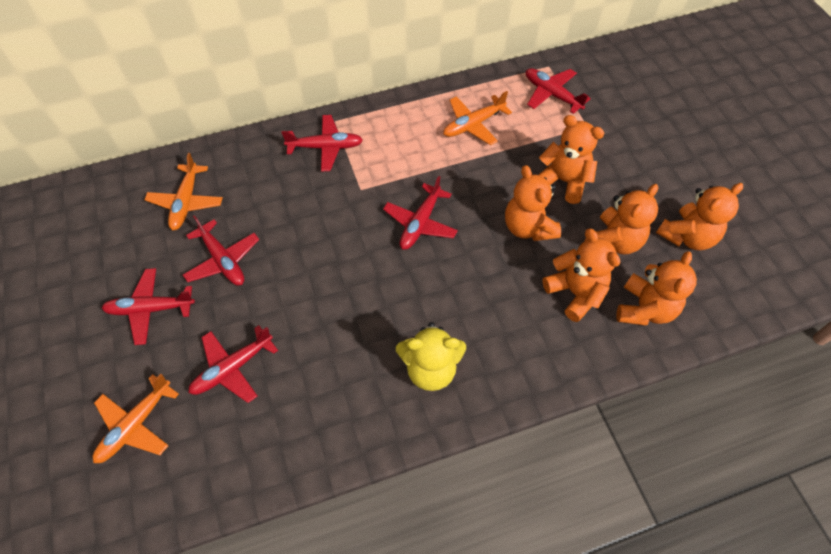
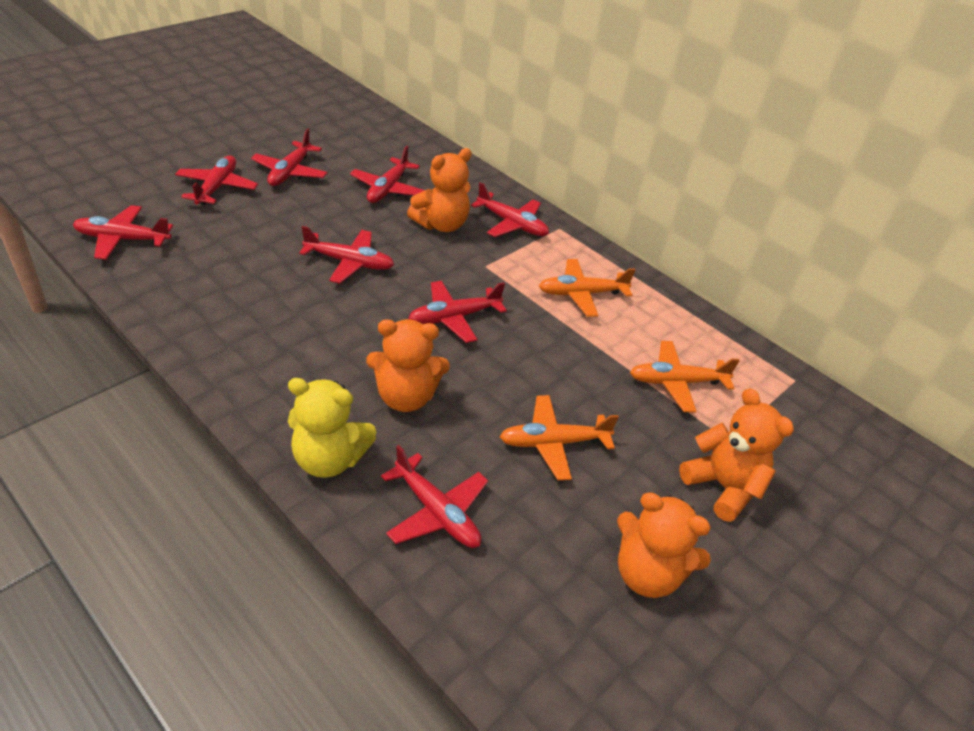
orange teddy bear: 6 -> 4
red plane: 6 -> 8

